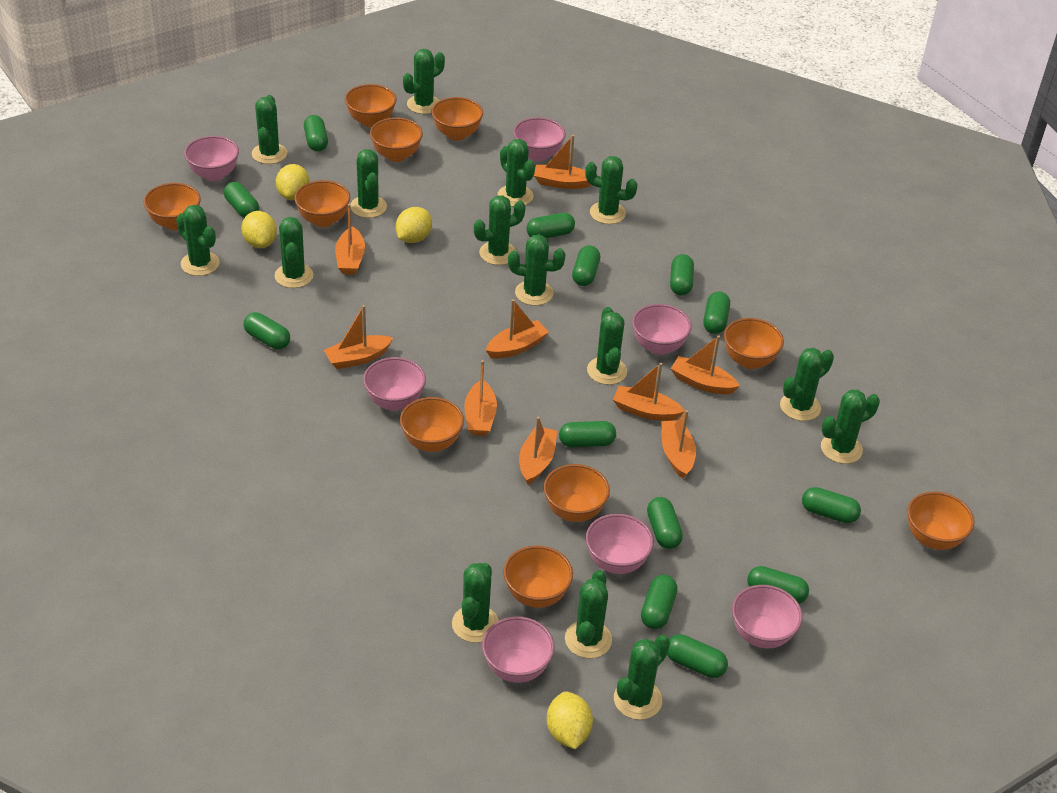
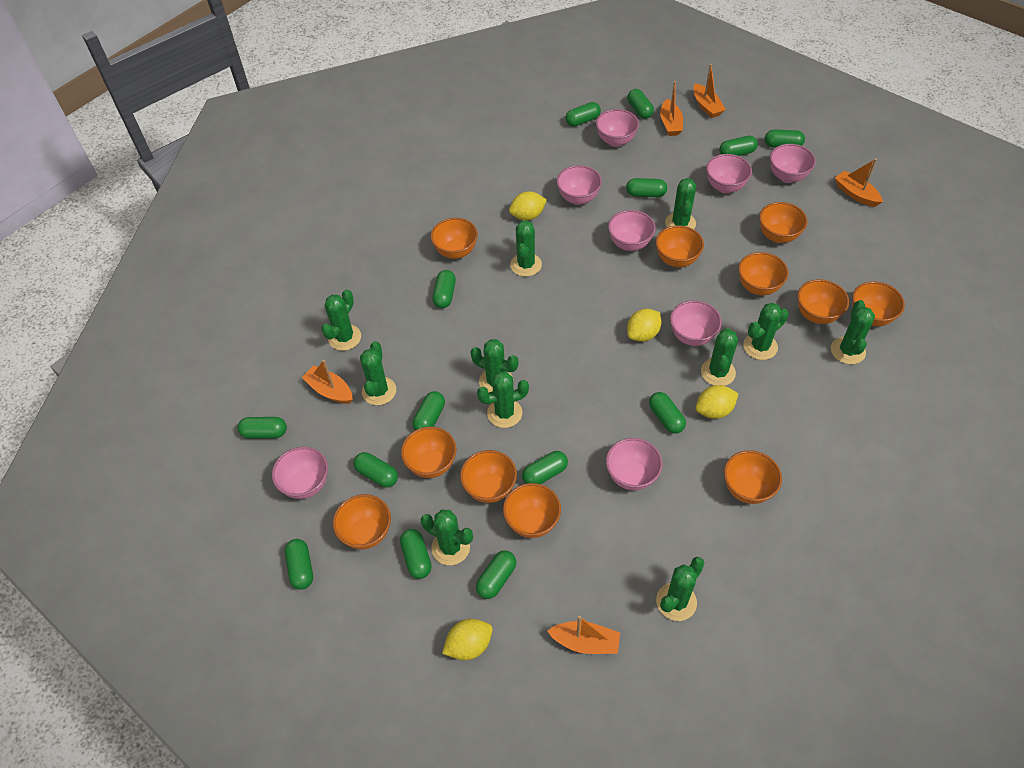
green cactus: 15 -> 11
green capsule: 13 -> 14
orange boat: 9 -> 5
orange bowl: 10 -> 11
pink bowl: 7 -> 8

